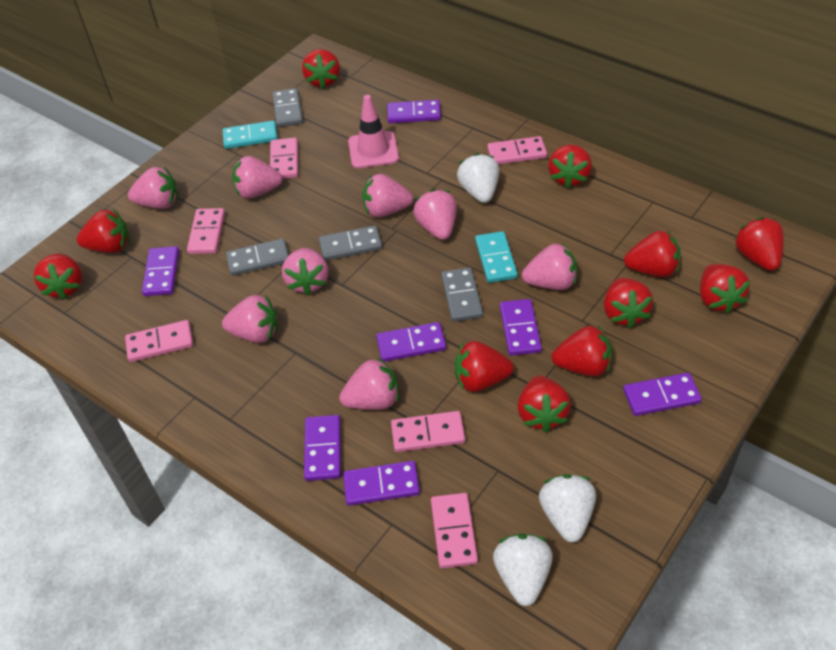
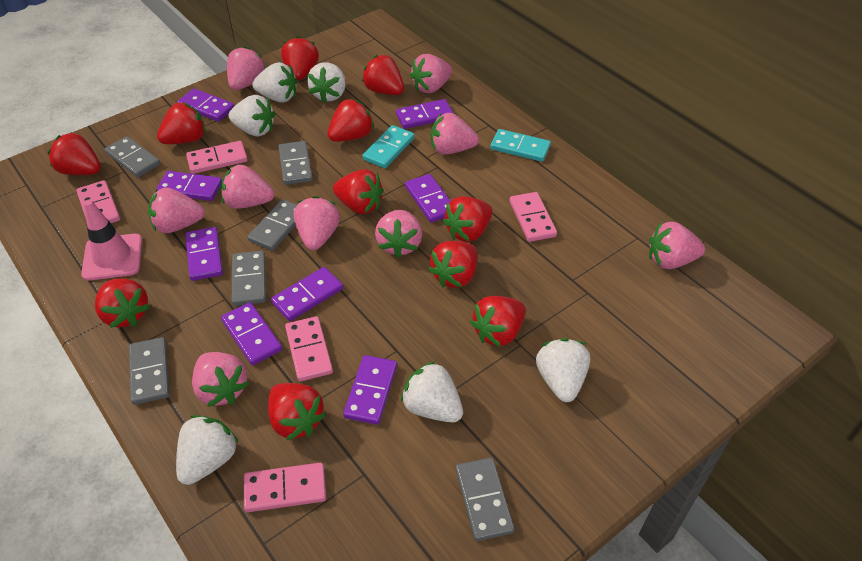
grey domino: 4 -> 6
pink domino: 6 -> 5
pink strawberry: 8 -> 9
purple domino: 7 -> 8
white strawberry: 3 -> 6

